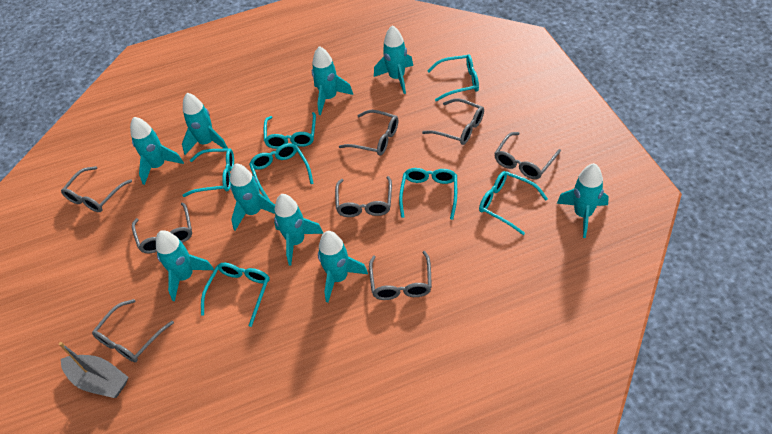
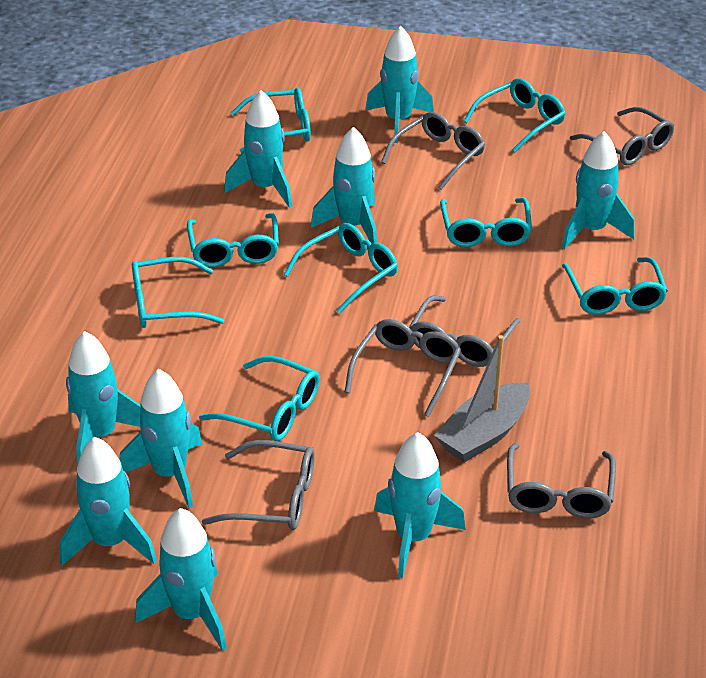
grey glasses: 8 -> 6
turquoise glasses: 7 -> 8

